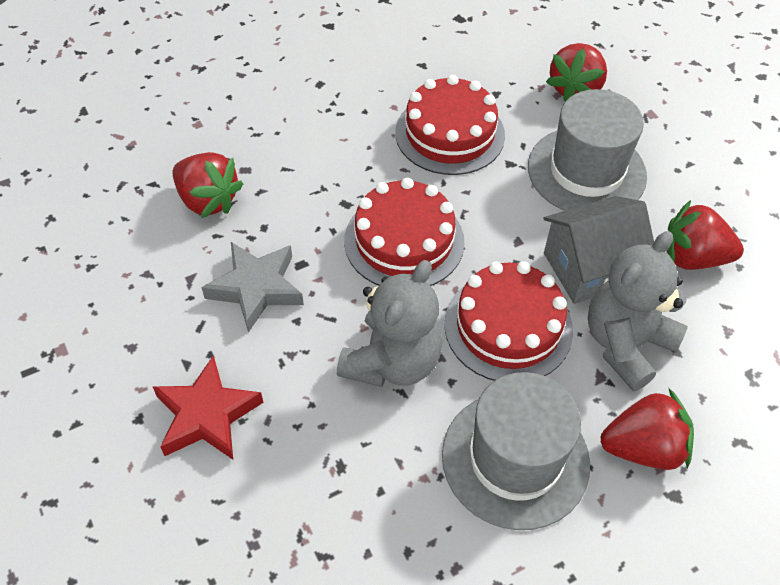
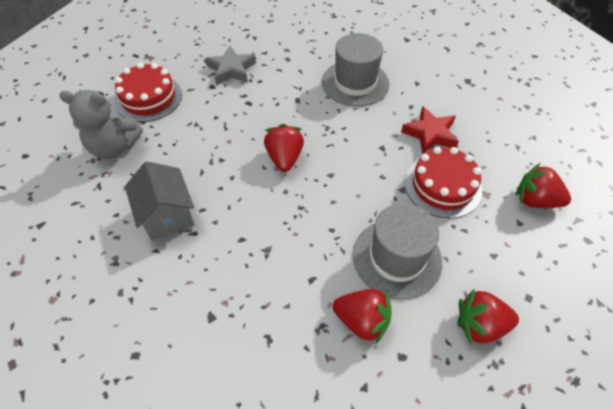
grey teddy bear: 2 -> 1
red cake: 3 -> 2

